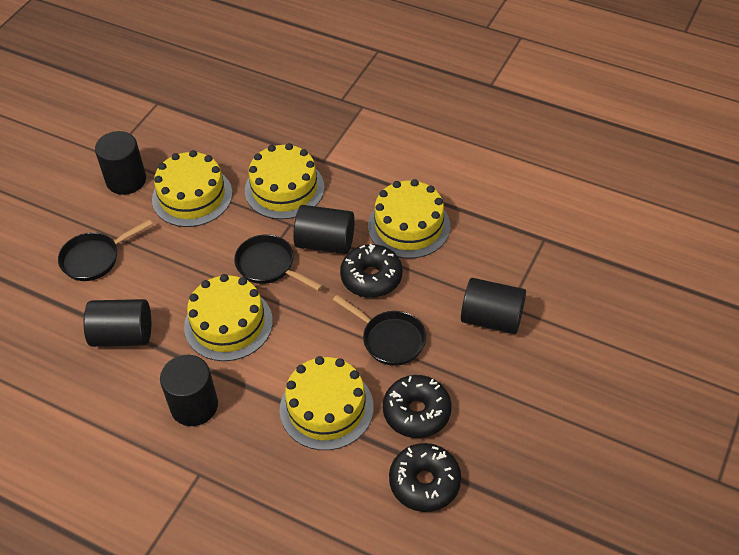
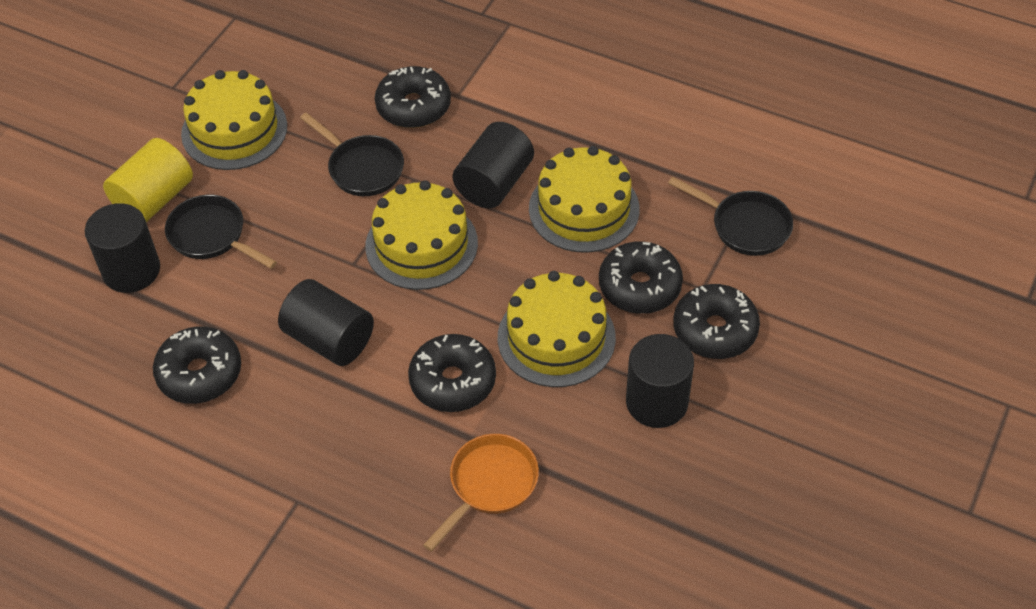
black cylinder: 5 -> 4
black donut: 3 -> 5
orange pan: 0 -> 1
yellow cake: 5 -> 4
yellow cylinder: 0 -> 1

